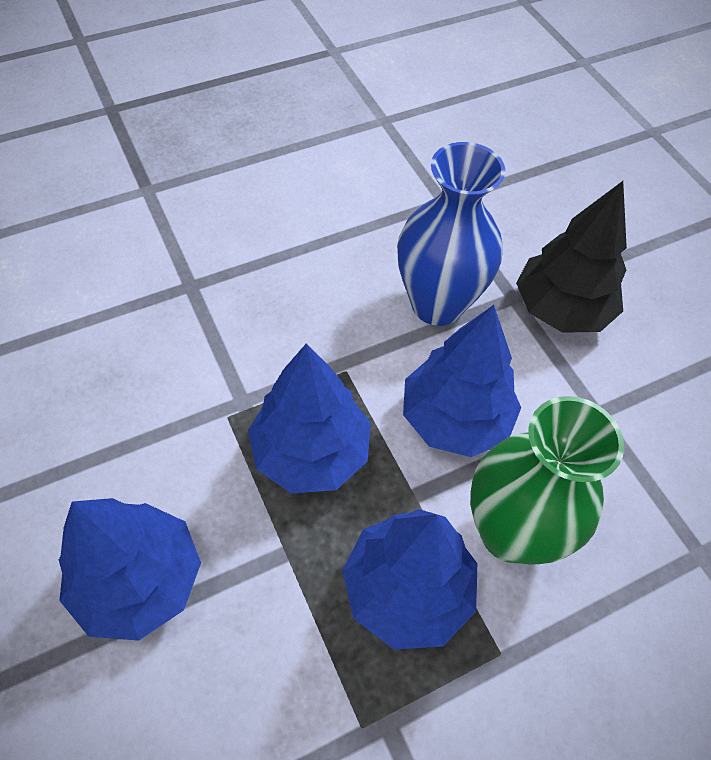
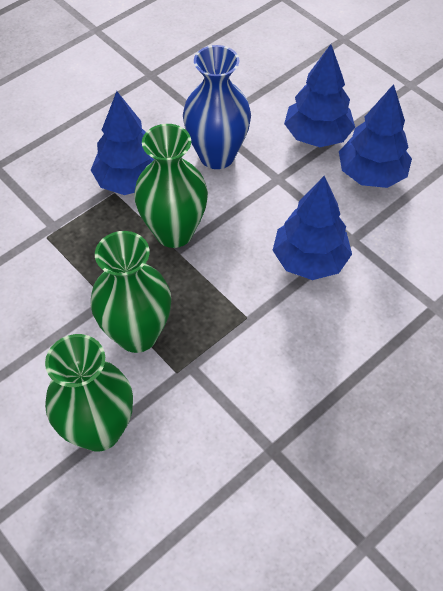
black tree: 1 -> 0
green vase: 1 -> 3

